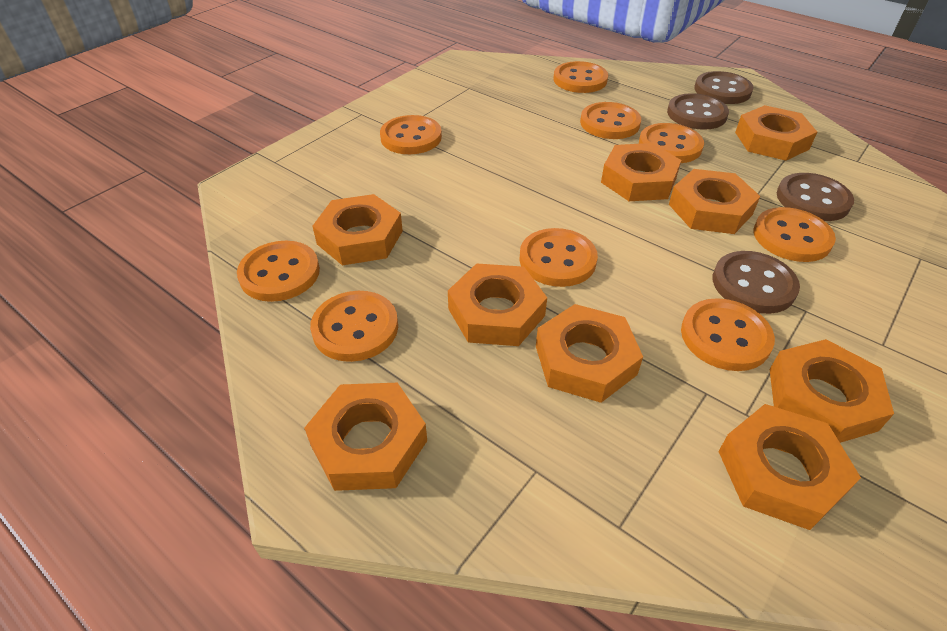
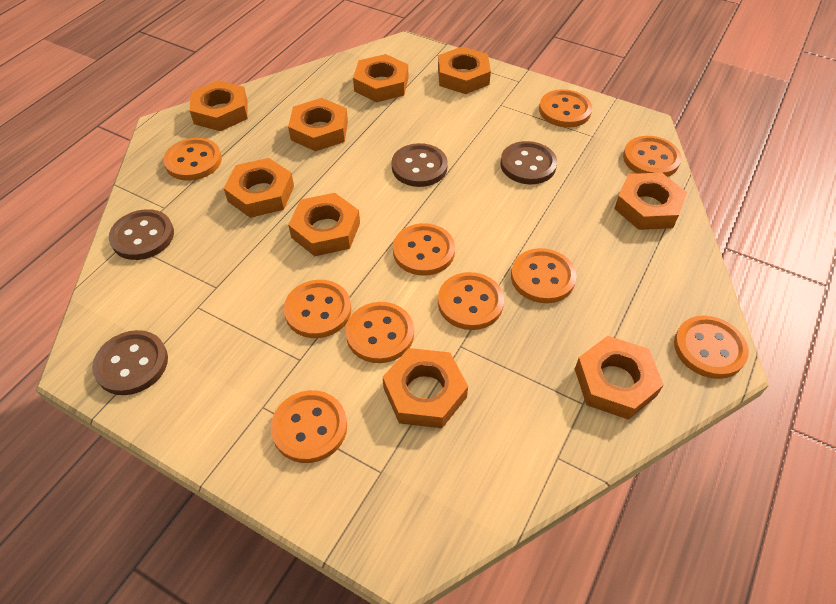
orange button: 9 -> 10

